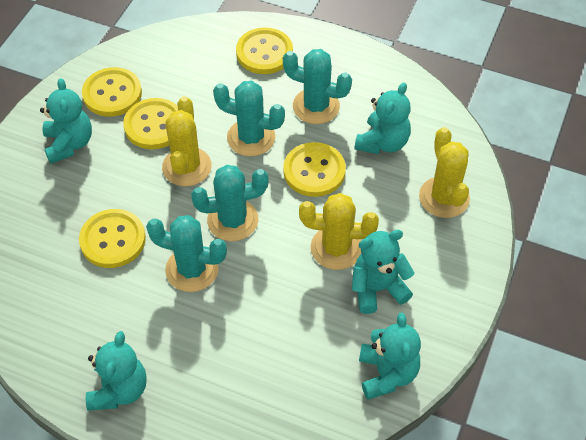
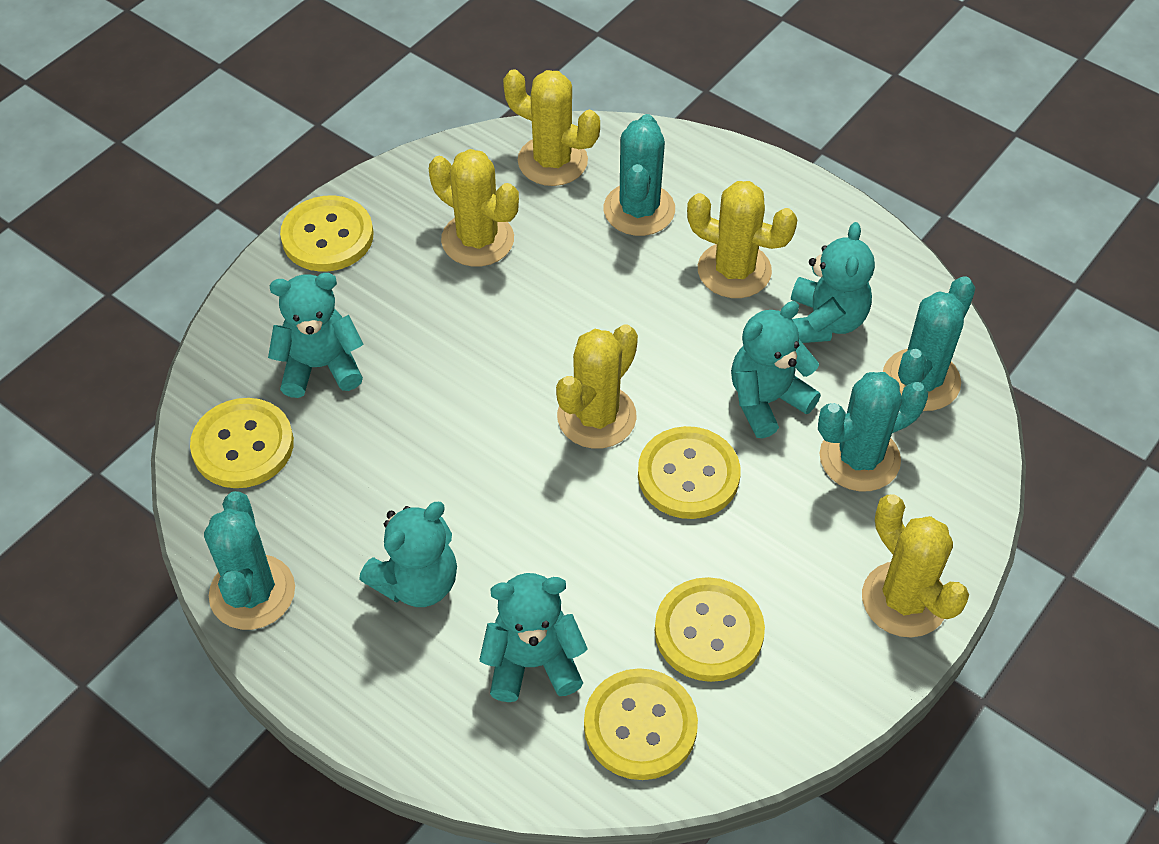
yellow cactus: 3 -> 5

